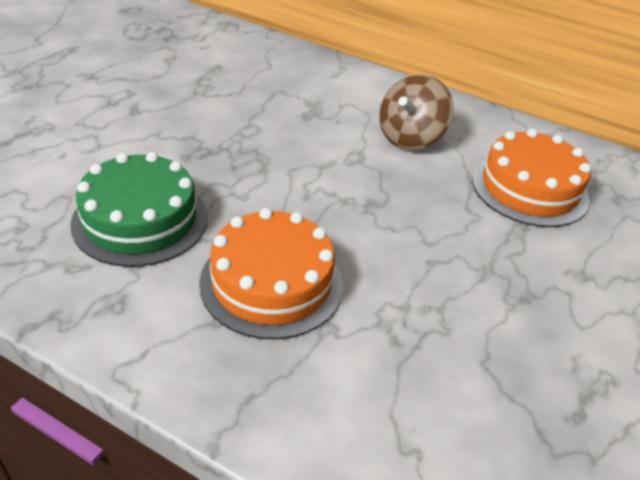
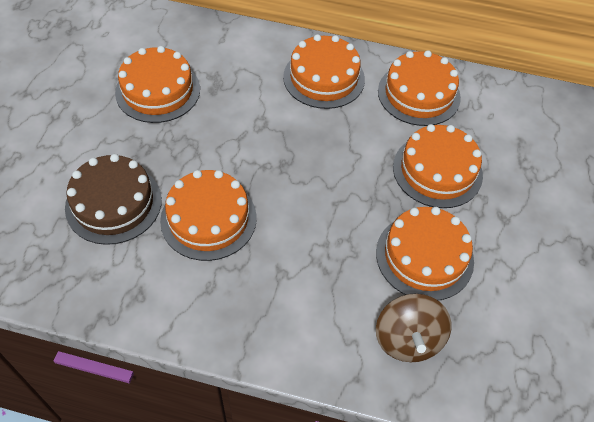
brown cake: 0 -> 1
green cake: 1 -> 0
orange cake: 2 -> 6

